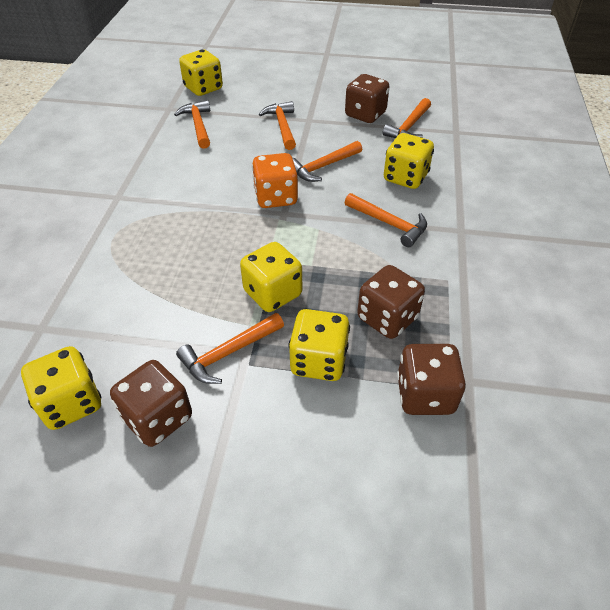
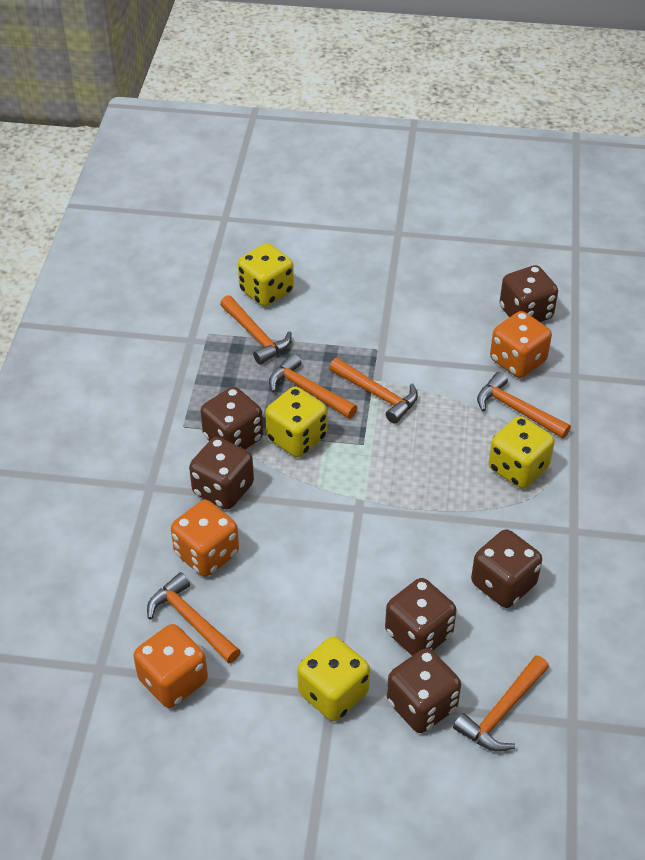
brown dice: 4 -> 6
orange dice: 1 -> 3
yellow dice: 5 -> 4

